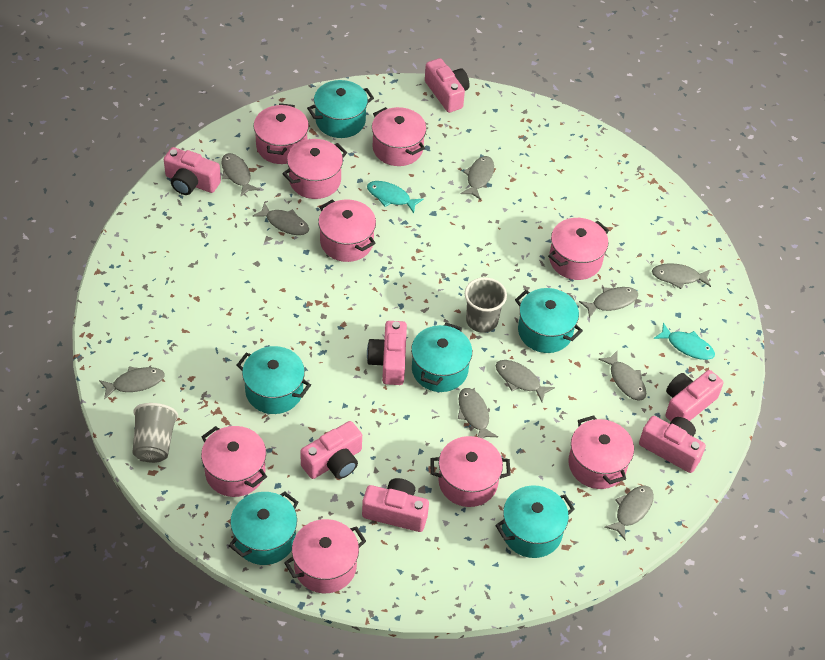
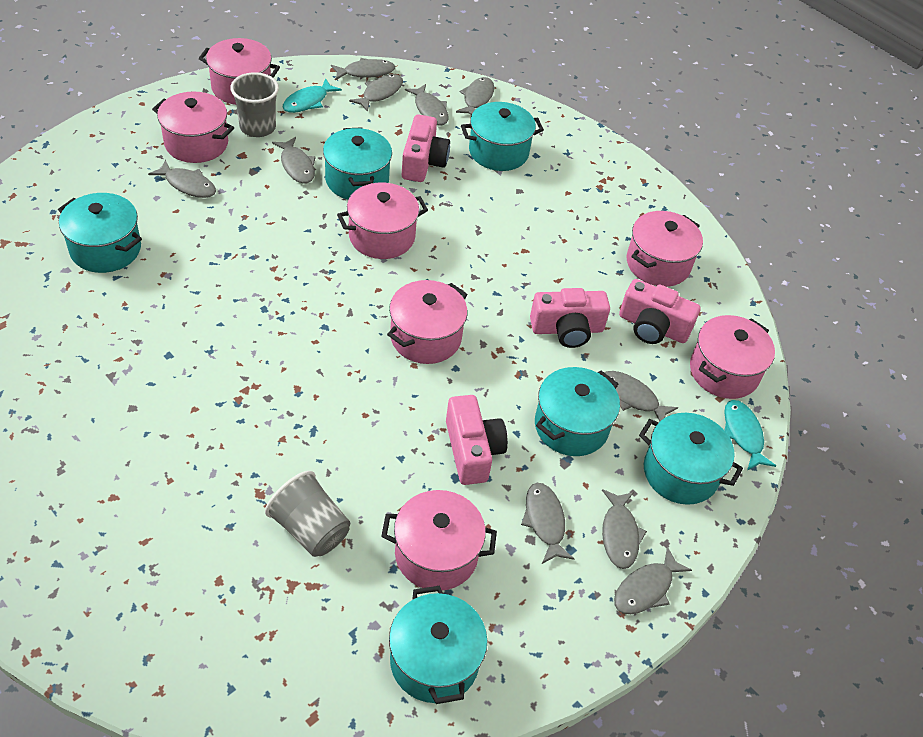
pink camera: 7 -> 4
pink pot: 9 -> 7

